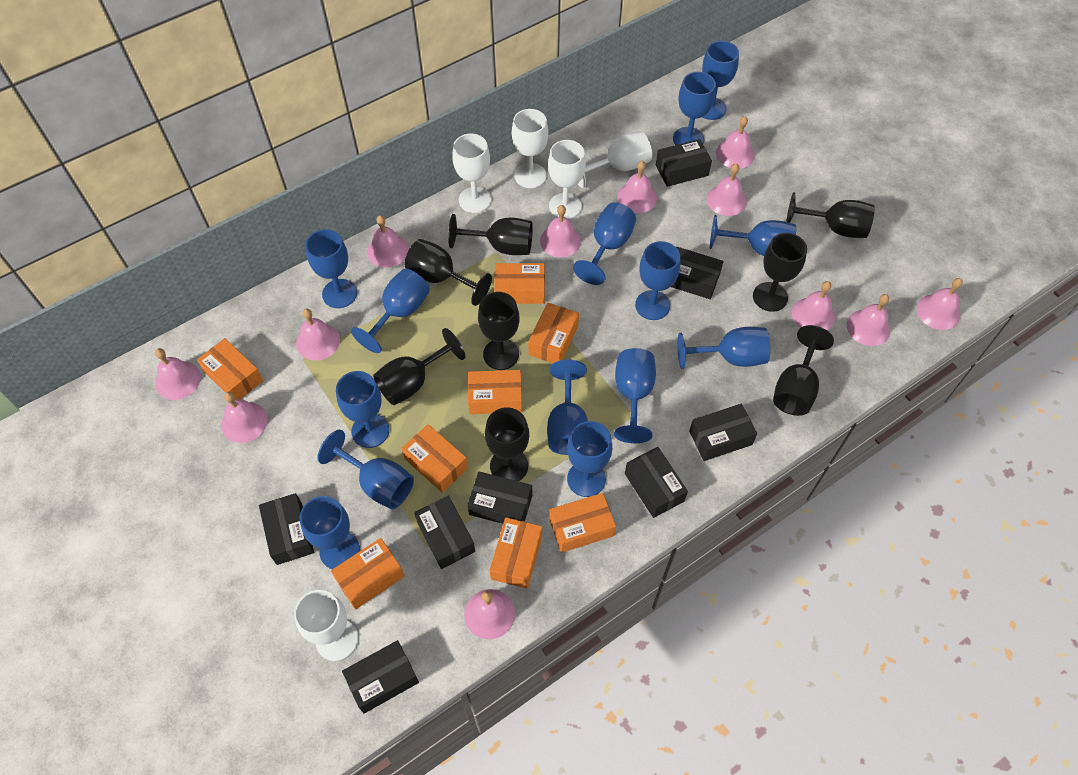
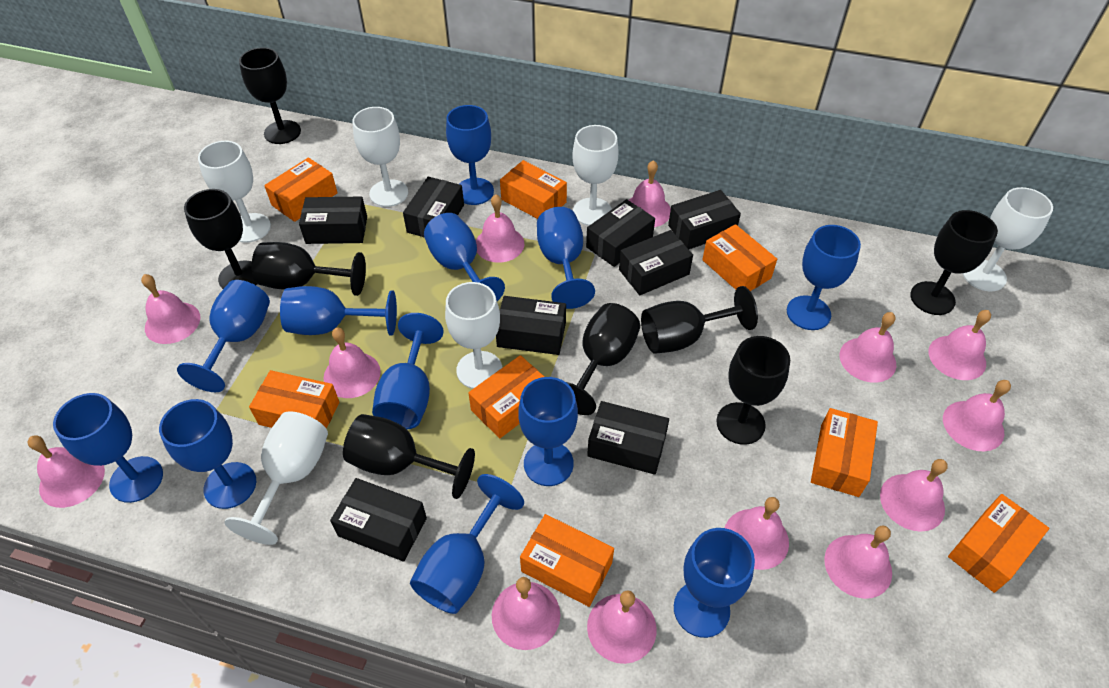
blue goblet: 14 -> 12
pink bell: 12 -> 13
white goblet: 5 -> 6

